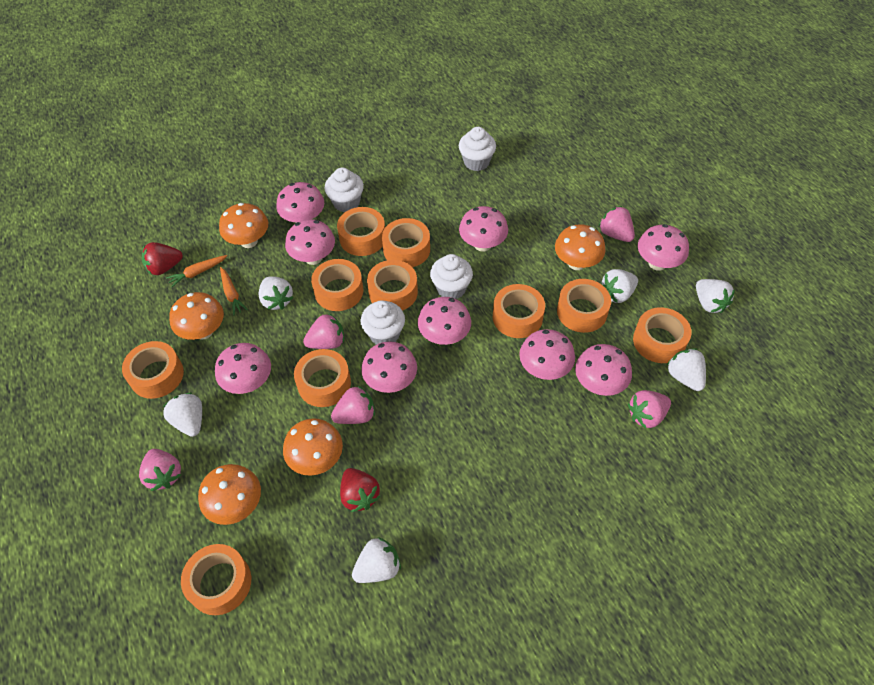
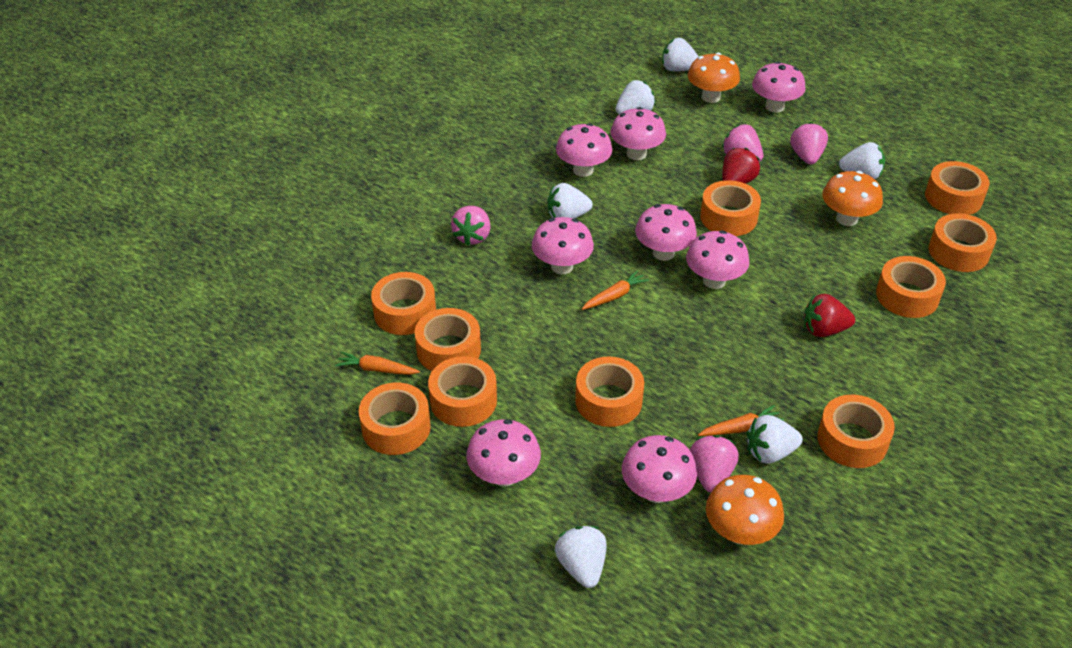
orange carrot: 2 -> 3
orange mushroom: 5 -> 3
pink mushroom: 9 -> 8
pink strawberry: 5 -> 4
white cupcake: 4 -> 0

